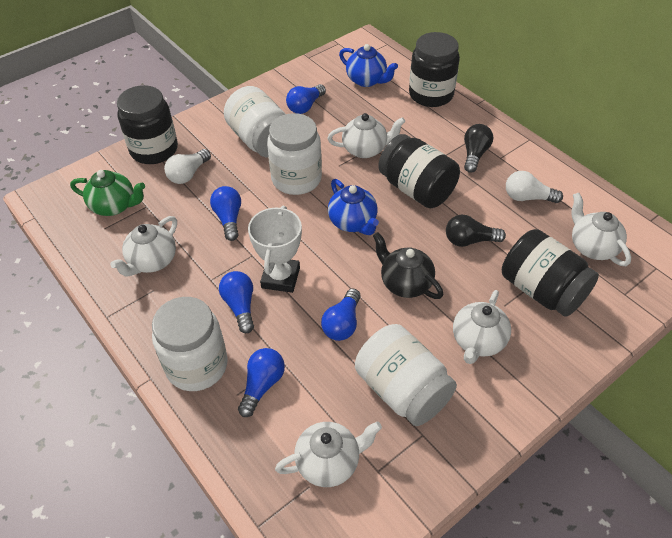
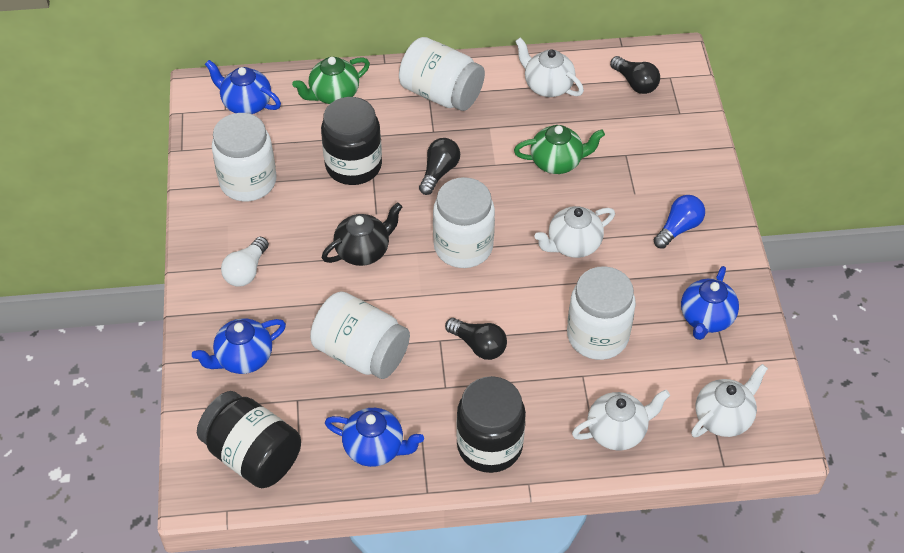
black jar: 4 -> 3
black light bulb: 2 -> 3
blue light bulb: 5 -> 1
blue teapot: 2 -> 4
green teapot: 1 -> 2
white jar: 4 -> 5
white light bulb: 2 -> 1
white teapot: 5 -> 4
white trophy: 1 -> 0

